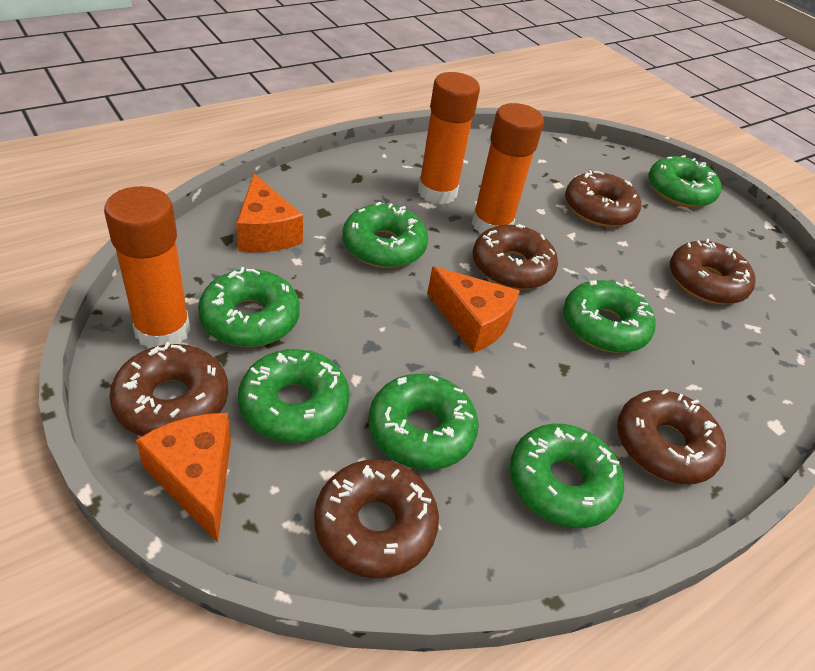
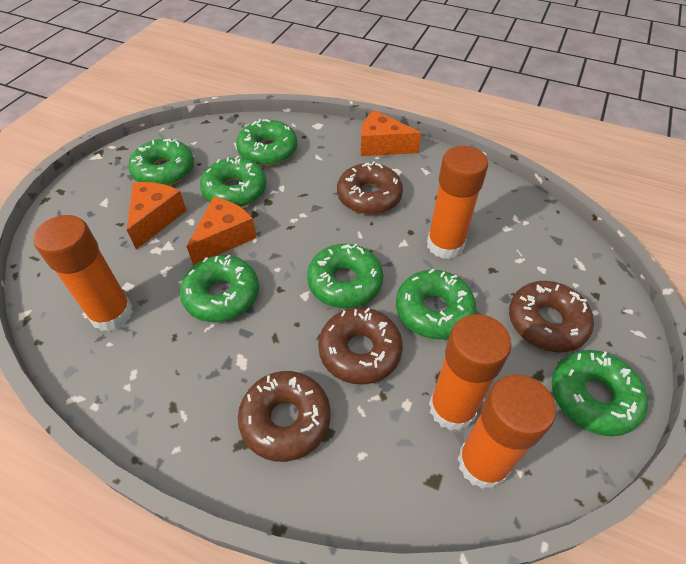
brown donut: 6 -> 4
orange glue stick: 3 -> 4

